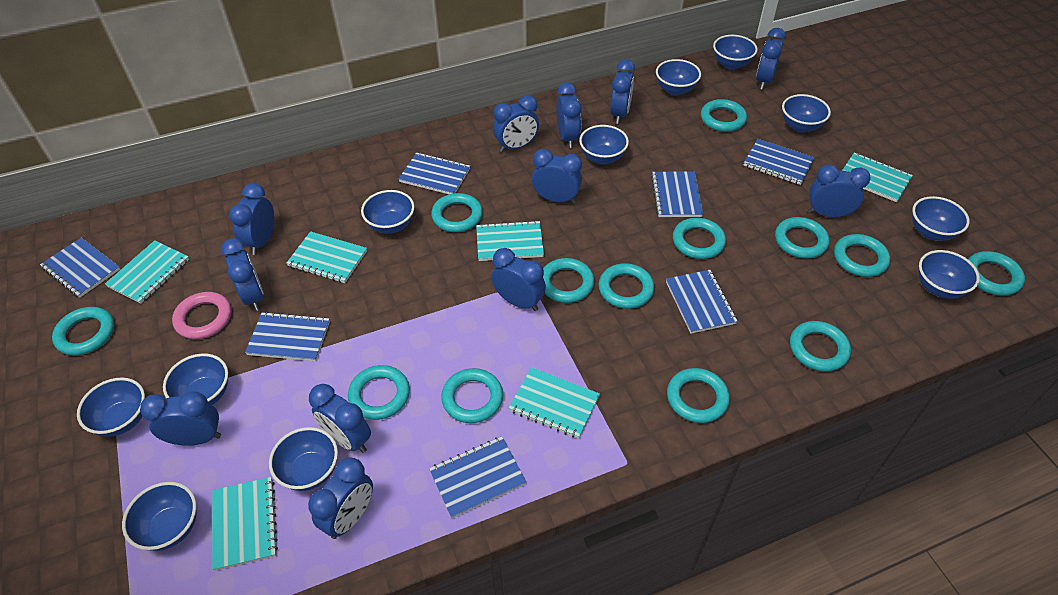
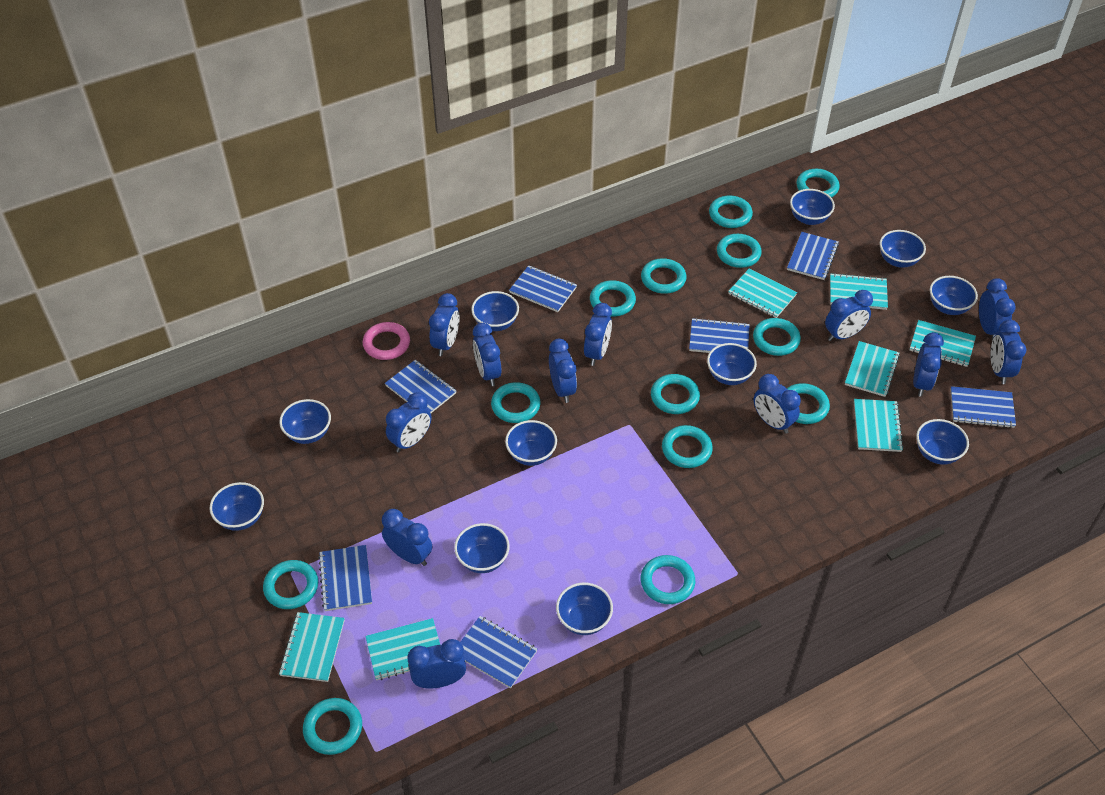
turquoise notebook: 6 -> 7

